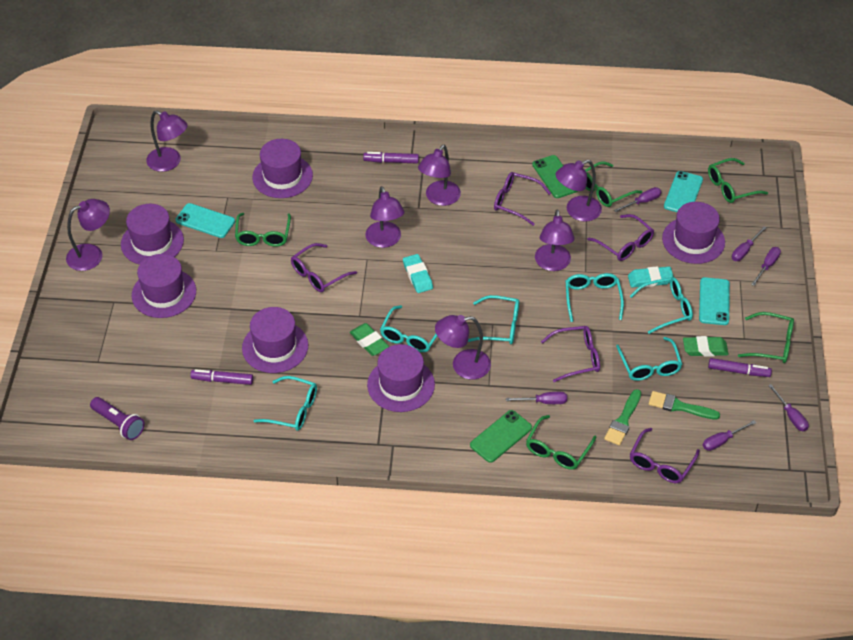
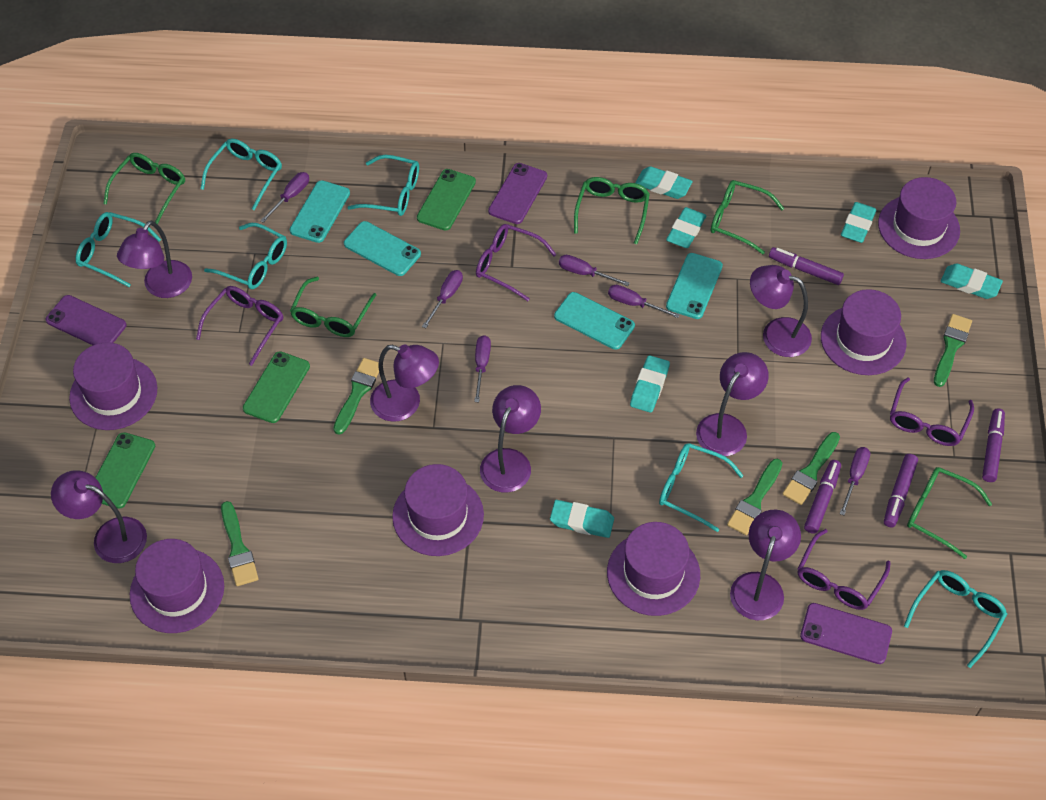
green brush: 2 -> 5
green eraser: 2 -> 0
green phone: 2 -> 3
purple flashlight: 1 -> 0
purple glasses: 5 -> 4
purple marker: 3 -> 4
purple phone: 0 -> 3
turquoise eraser: 2 -> 6
turquoise phone: 3 -> 4

